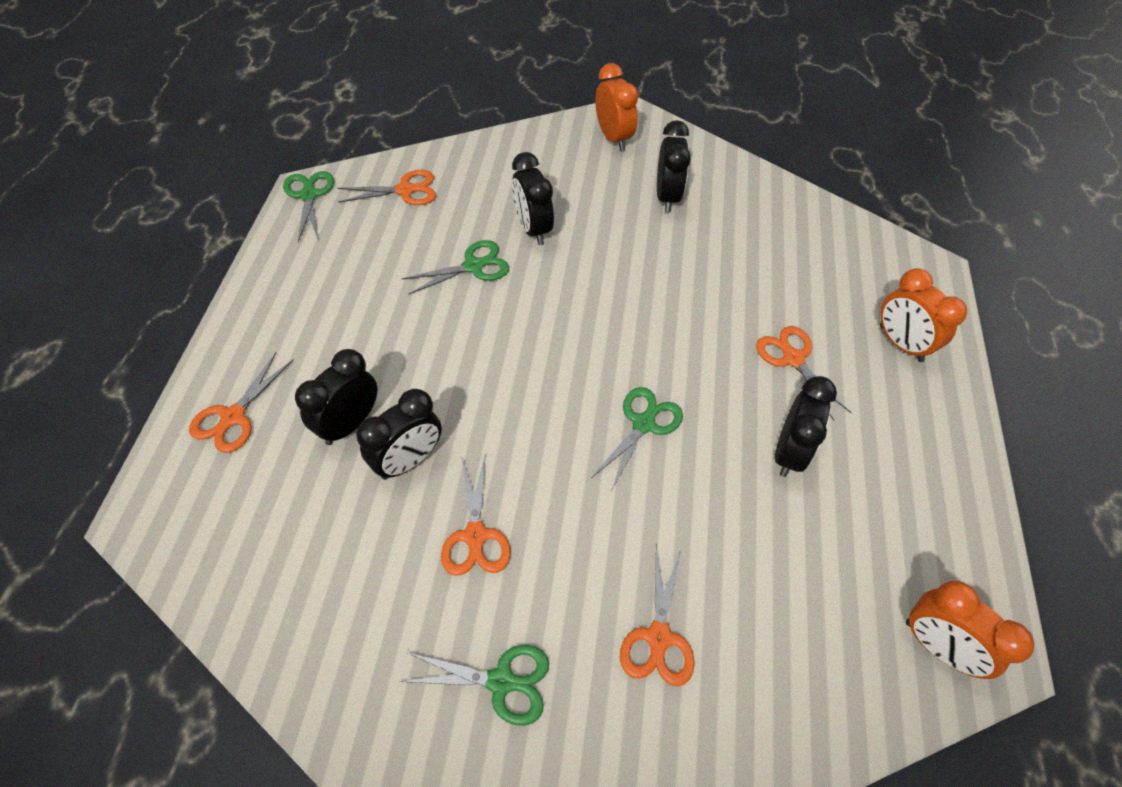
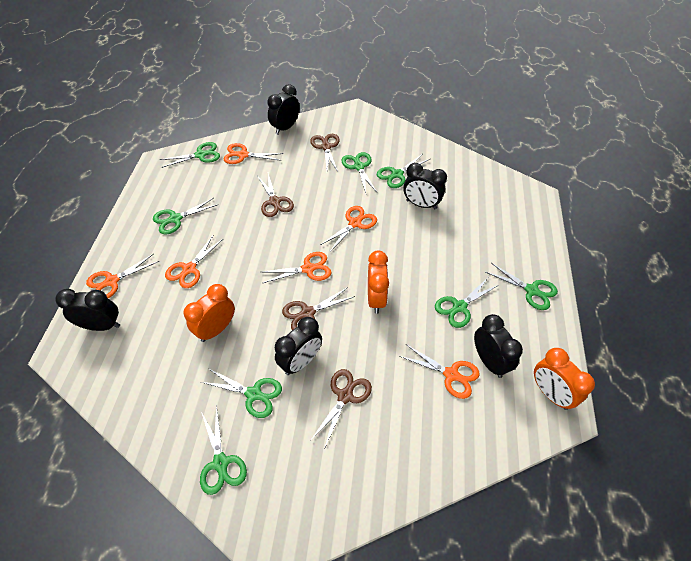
brown scissors: 0 -> 4
green scissors: 4 -> 8
orange scissors: 5 -> 6

